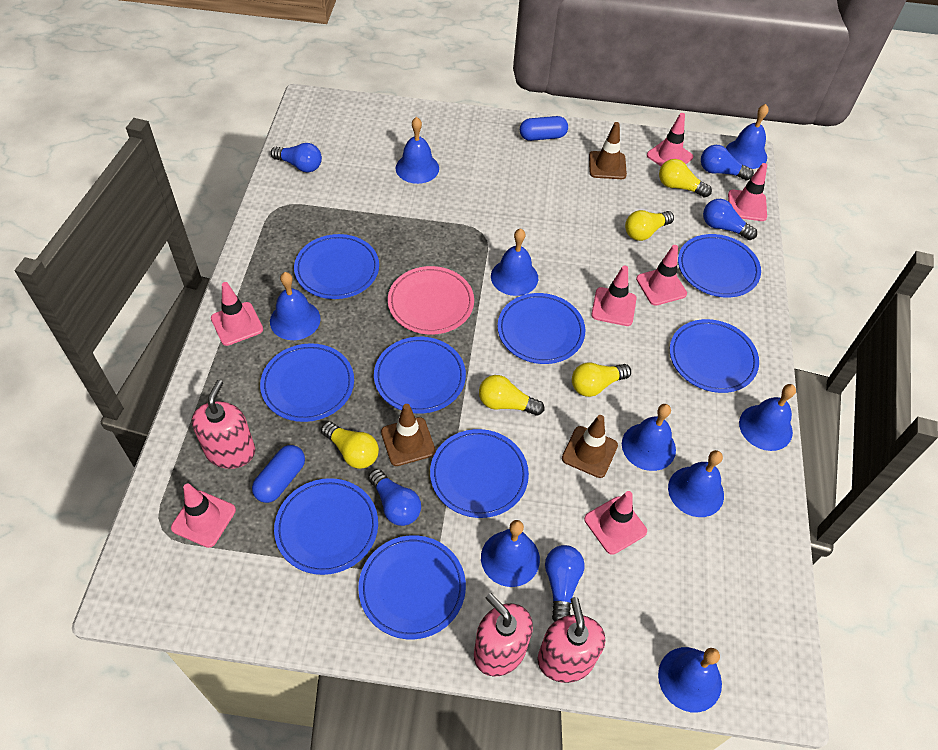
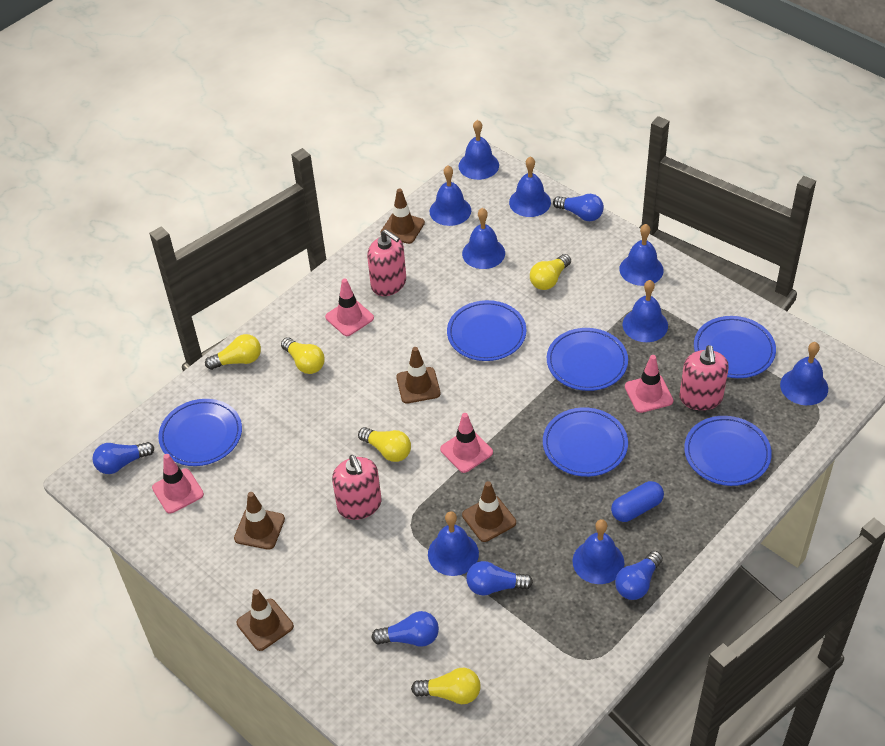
blue capsule: 2 -> 1
blue plate: 9 -> 6
brown traffic cone: 3 -> 5
pink plate: 1 -> 0
pink traffic cone: 7 -> 4

